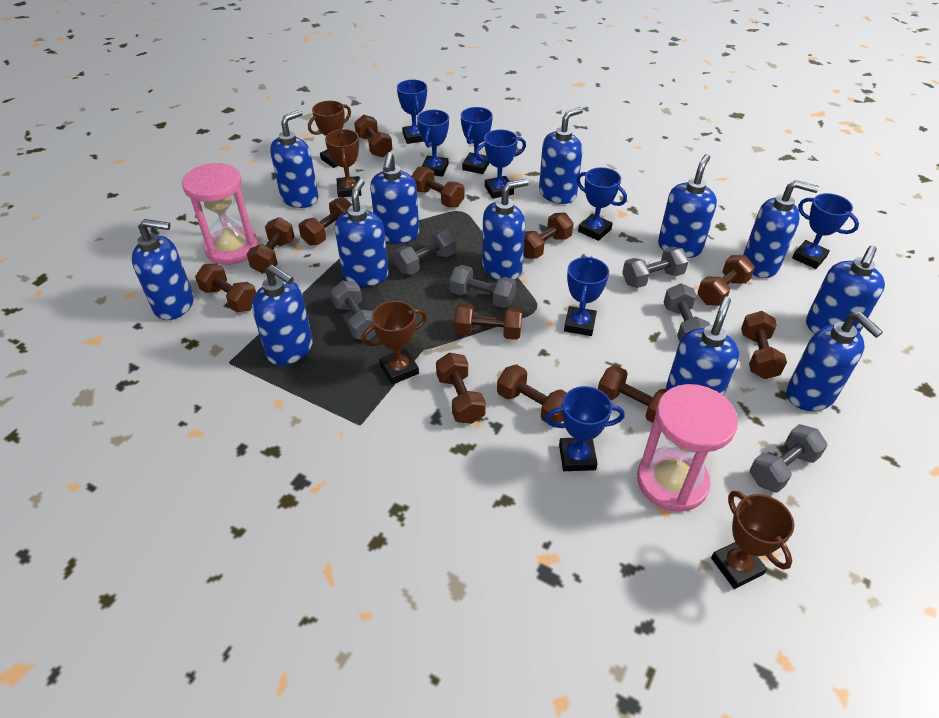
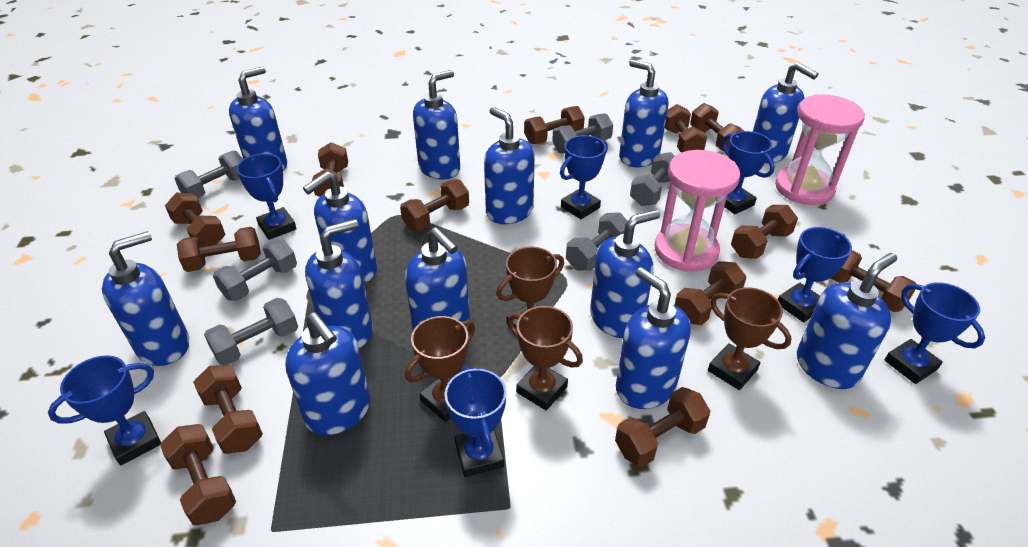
blue soap dispenser: 12 -> 13
blue trophy: 8 -> 7
brown dumbbell: 12 -> 13

